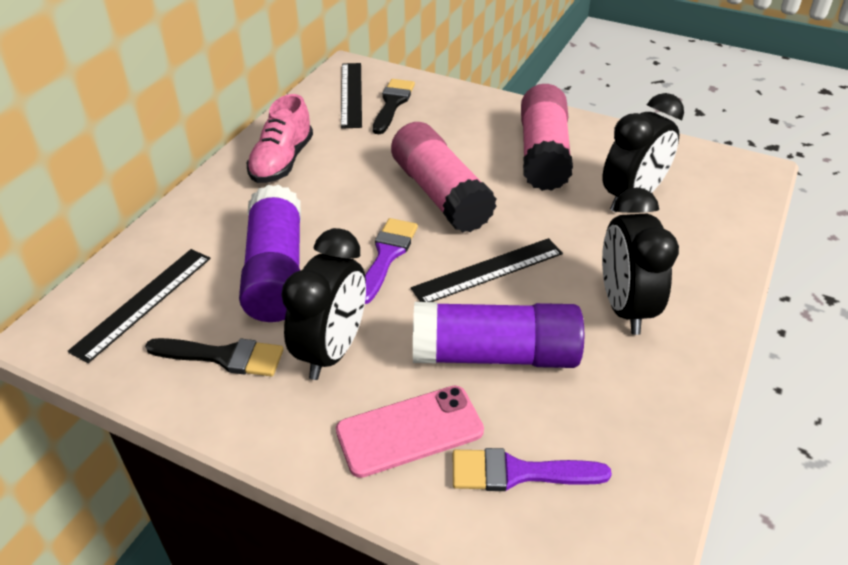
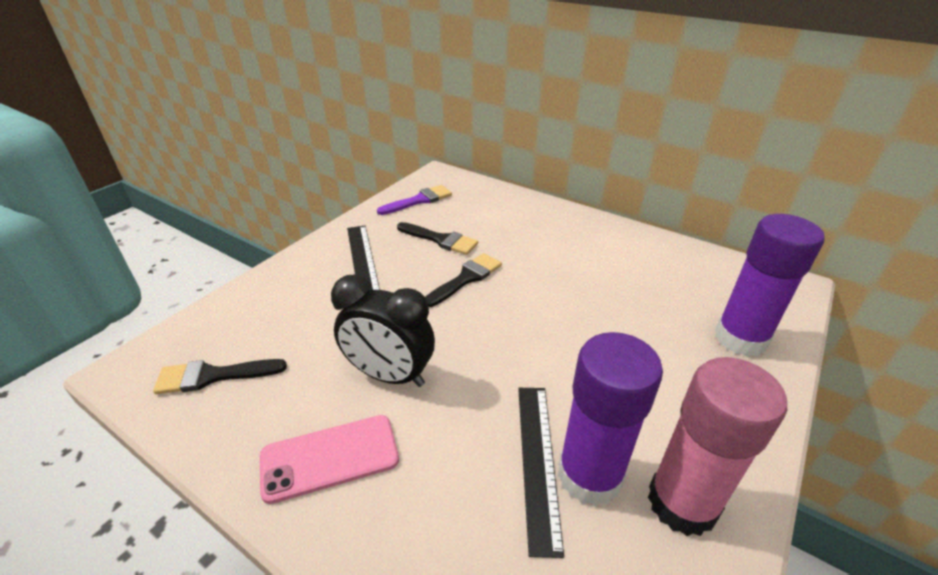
black brush: 2 -> 3
black clock: 3 -> 1
black ruler: 3 -> 2
pink glue stick: 2 -> 1
pink shoe: 1 -> 0
purple brush: 2 -> 1

